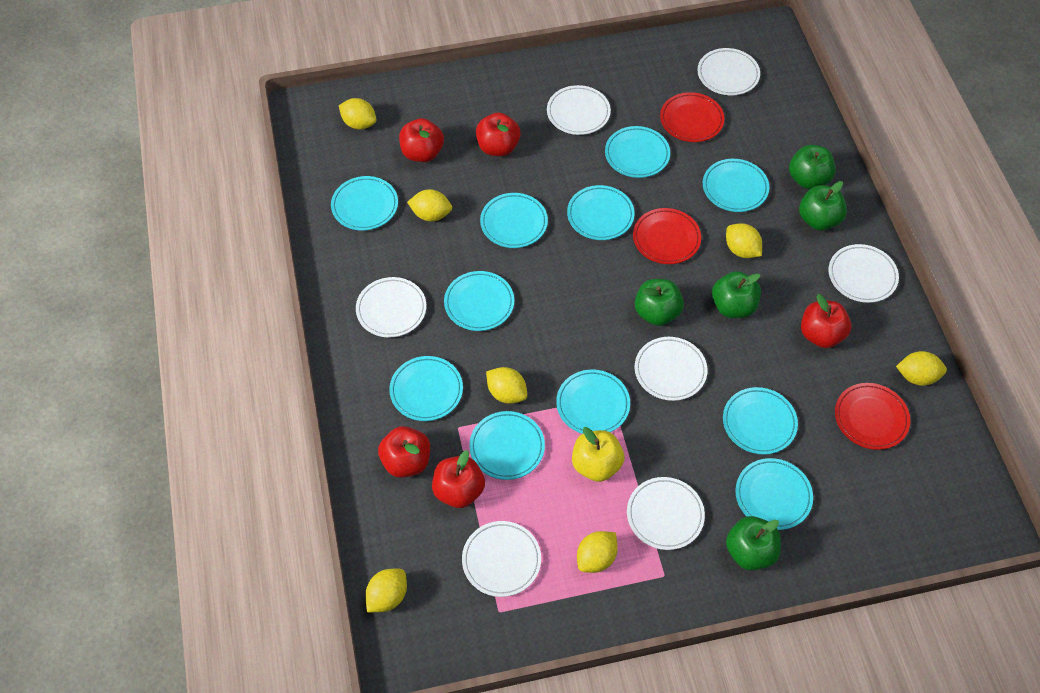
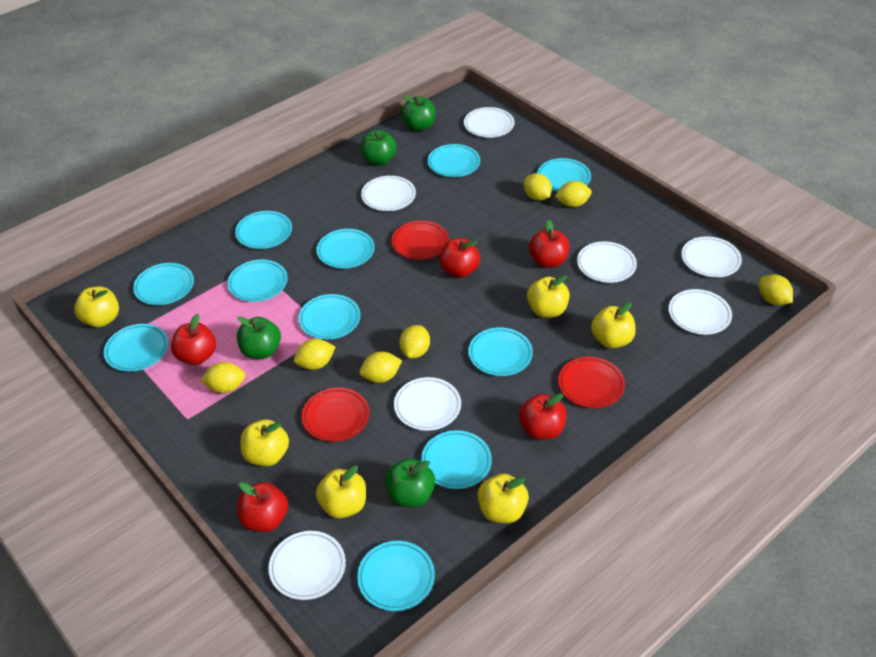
green apple: 5 -> 4
yellow apple: 1 -> 6

